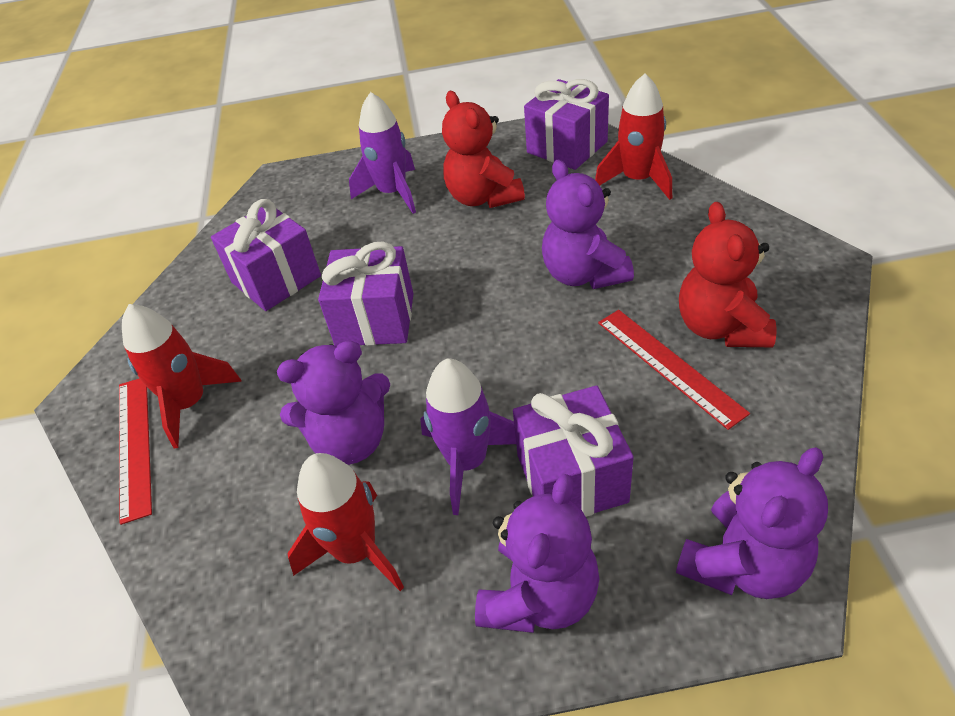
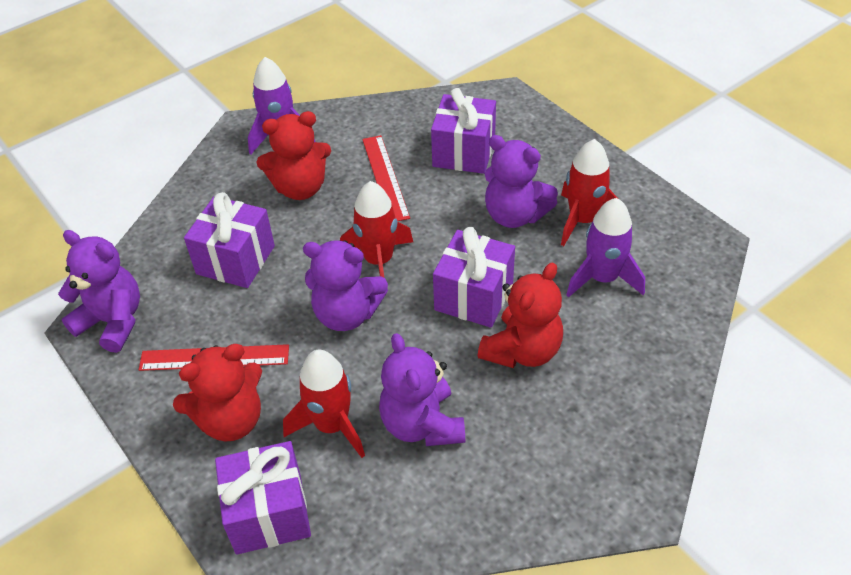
red teddy bear: 2 -> 3

